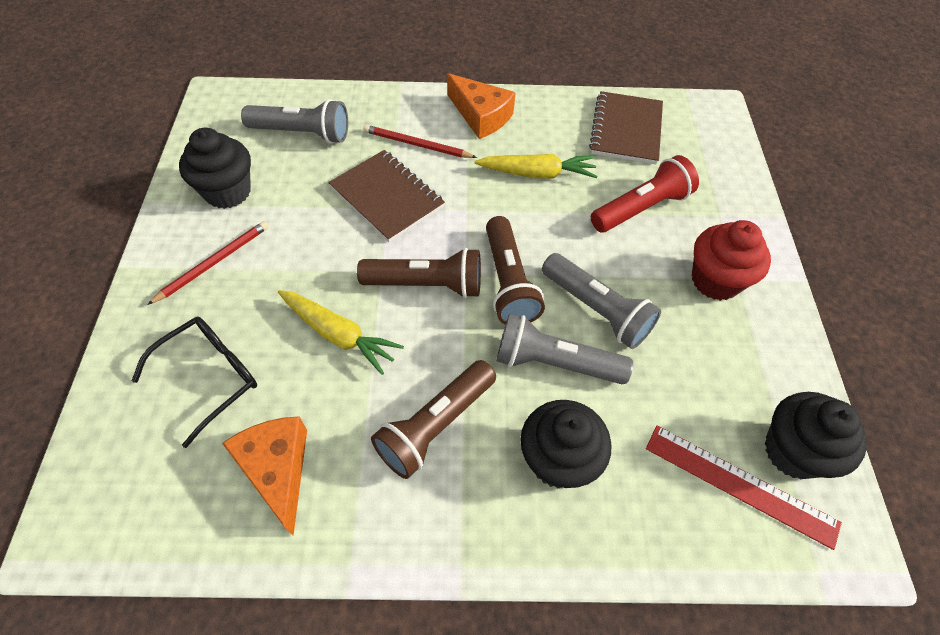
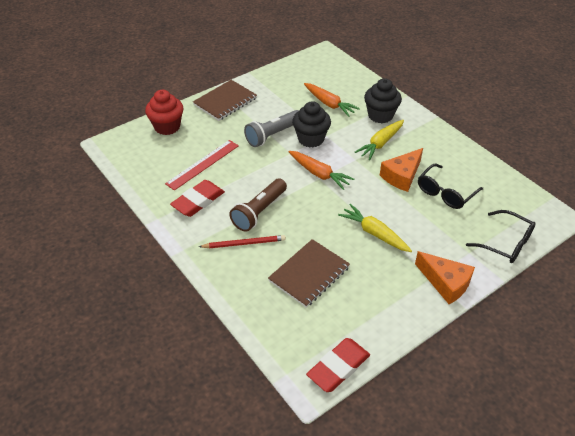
black cupcake: 3 -> 2
black glasses: 1 -> 2
brown flashlight: 3 -> 1
grey flashlight: 3 -> 1
orange carrot: 0 -> 2
red eraser: 0 -> 2
red flashlight: 1 -> 0
red pencil: 2 -> 1

